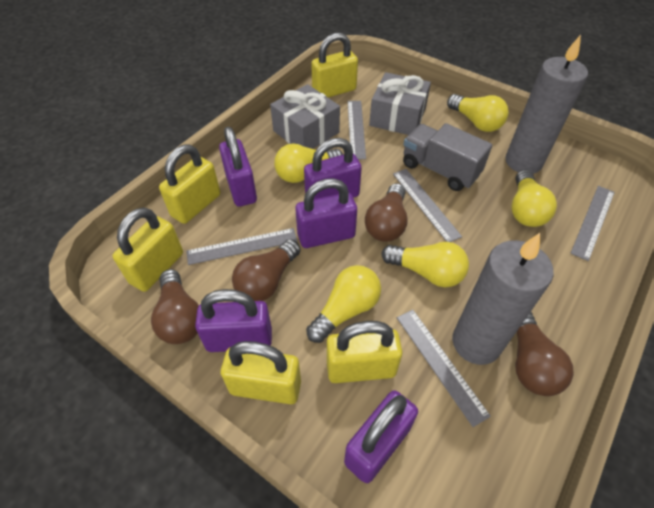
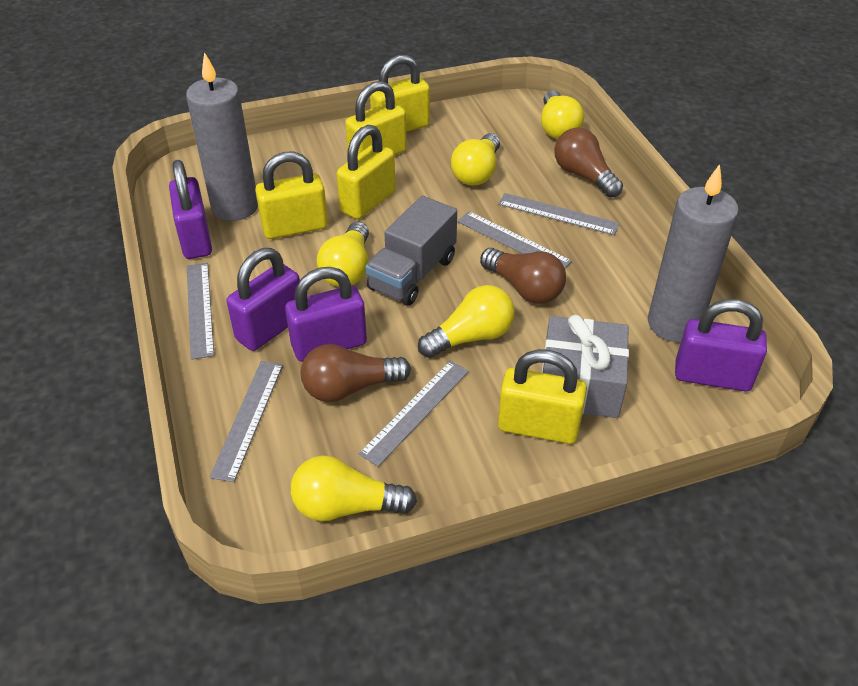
brown light bulb: 4 -> 3
grey gift: 2 -> 1
purple padlock: 5 -> 4

